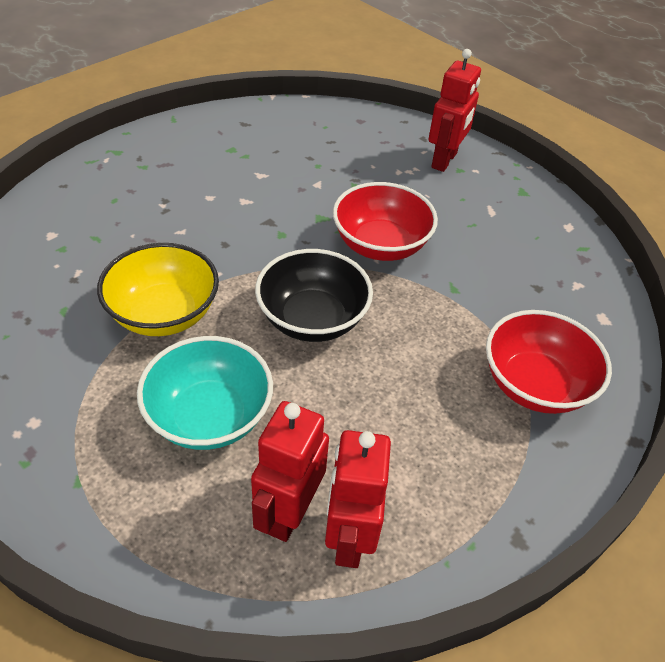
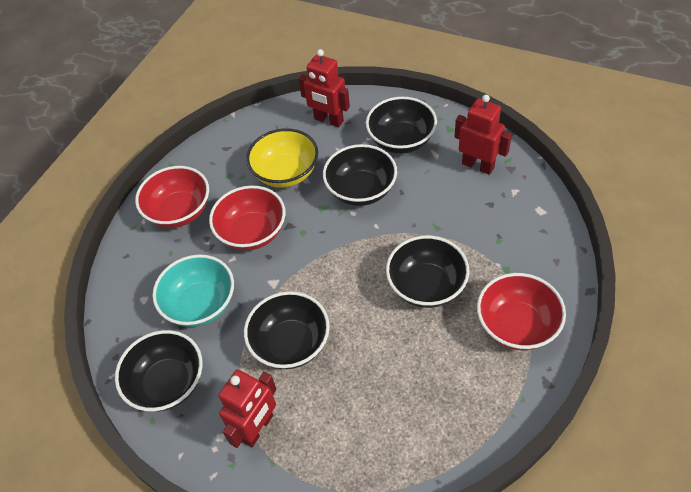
black bowl: 1 -> 5
red bowl: 2 -> 3

